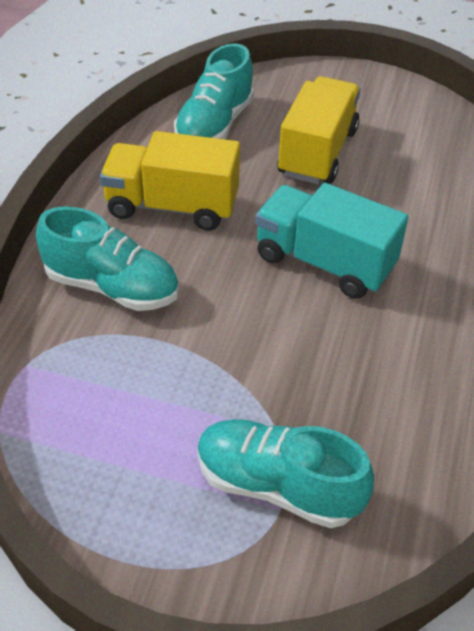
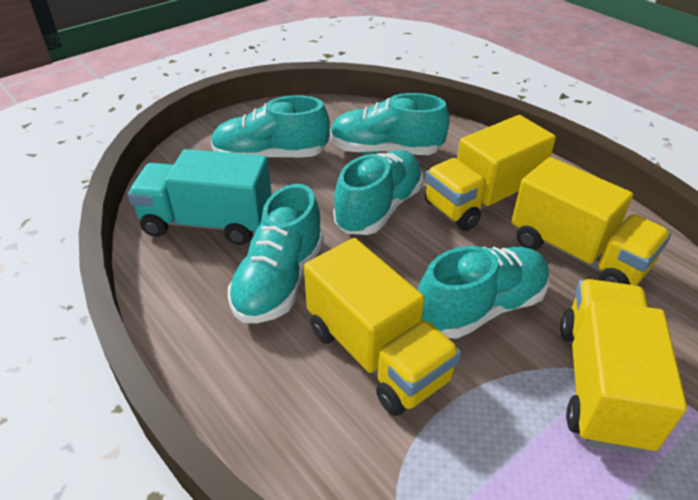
turquoise shoe: 3 -> 5
yellow truck: 2 -> 4

